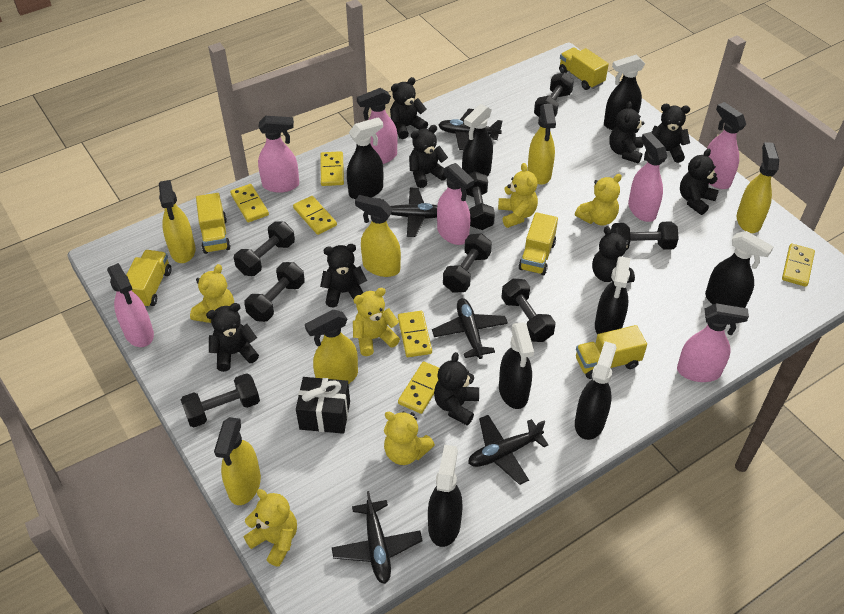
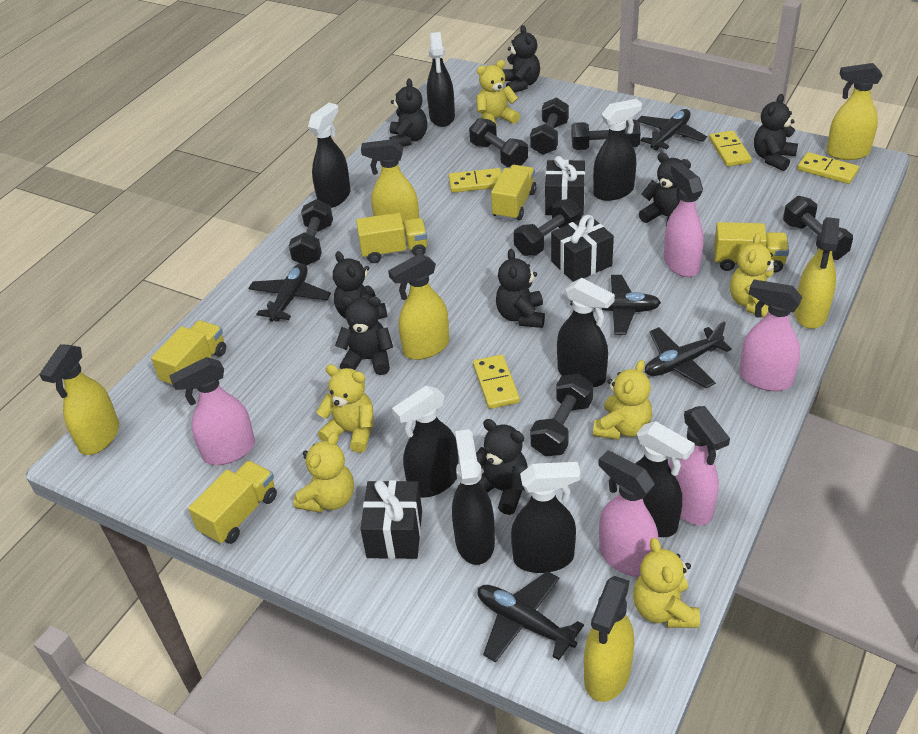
black dumbbell: 8 -> 7
black gift: 1 -> 3
black teddy bear: 9 -> 8
pink spray bottle: 7 -> 5
yellow domino: 6 -> 4

